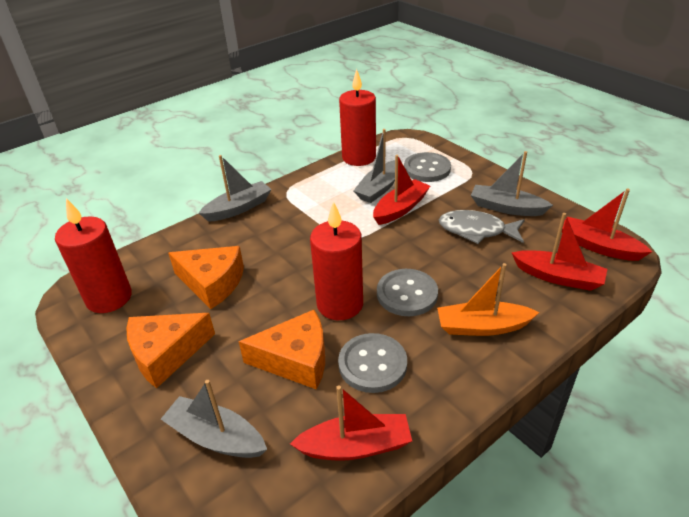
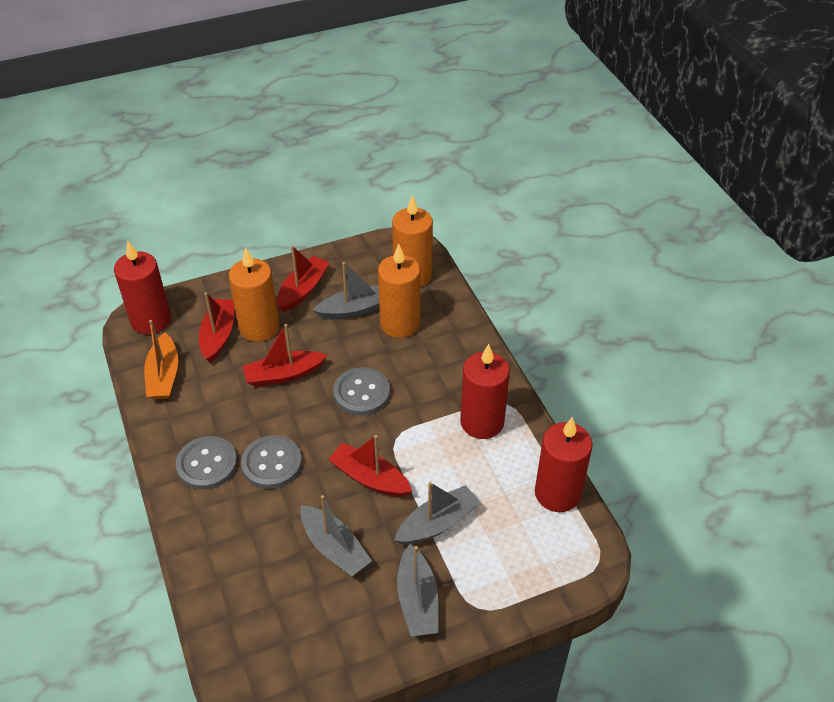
grey fish: 1 -> 0
orange candle: 0 -> 3
orange cheese: 3 -> 0

